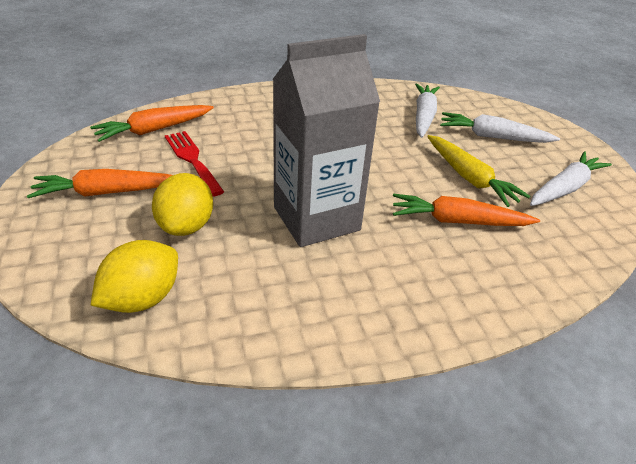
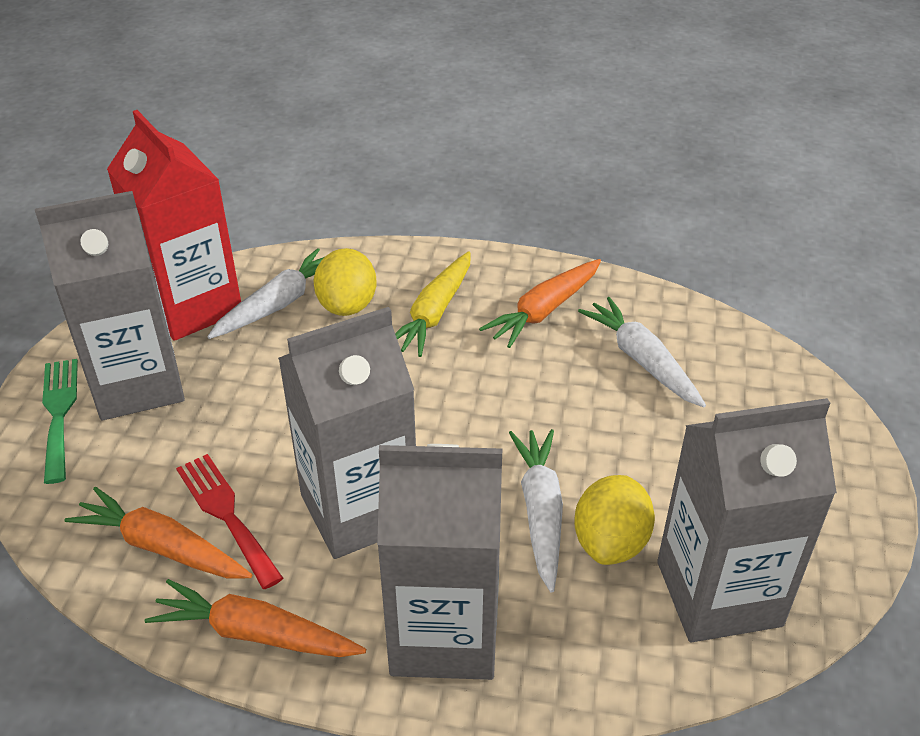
green fork: 0 -> 1
grey carton: 1 -> 4
red carton: 0 -> 1

